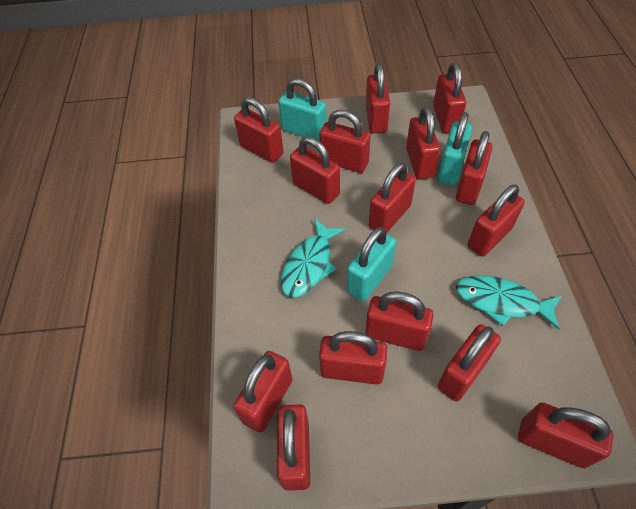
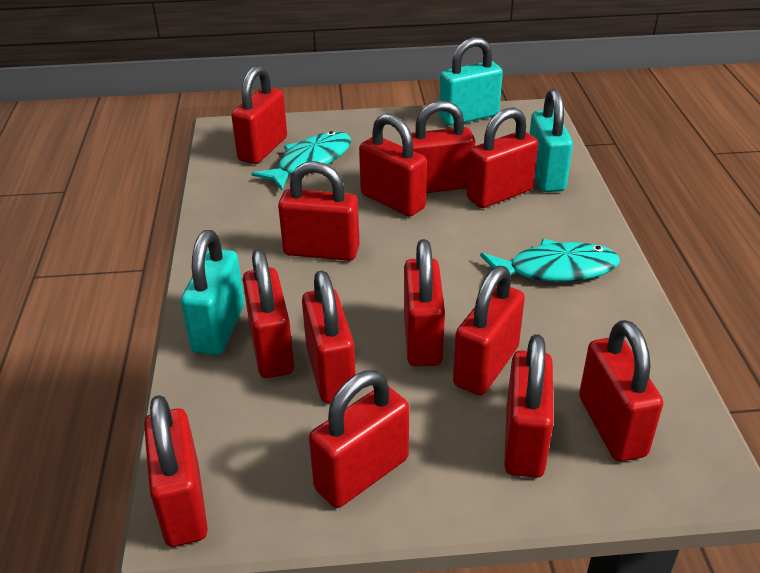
red padlock: 15 -> 13

